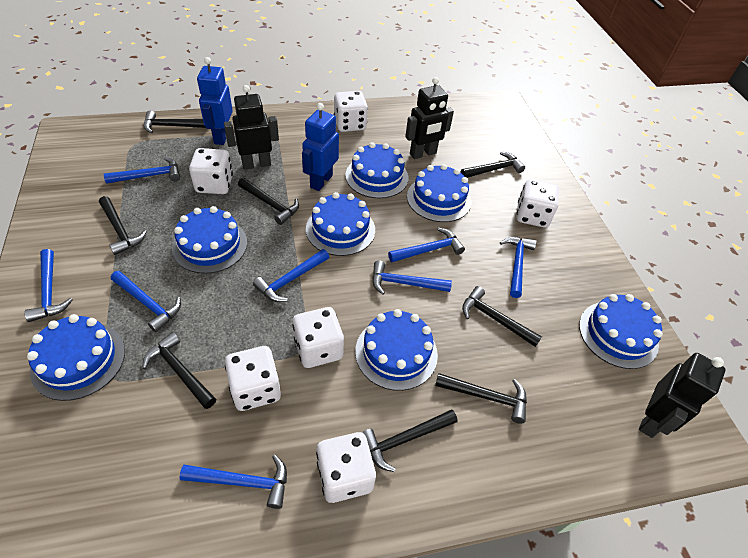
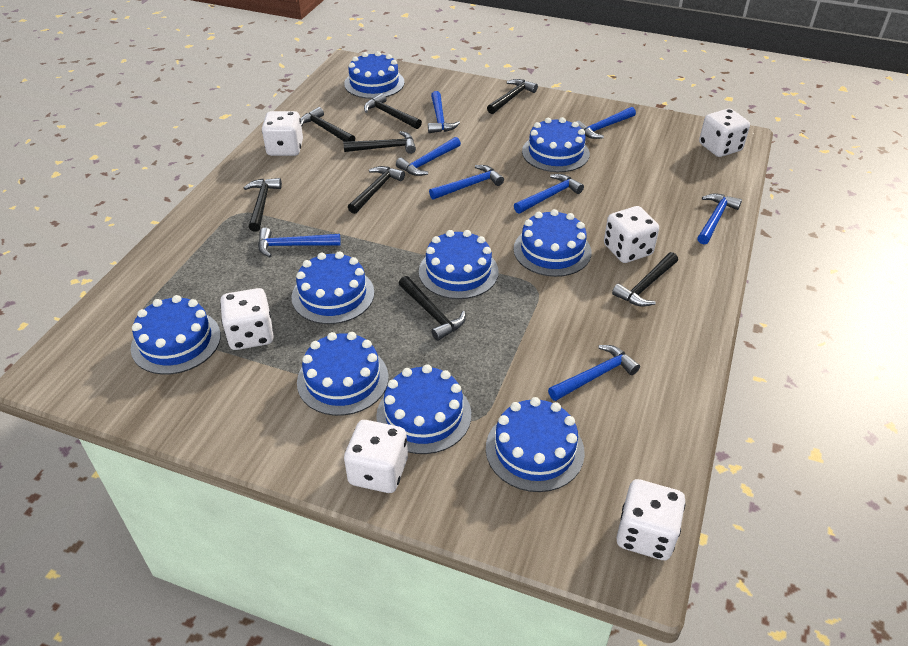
black robot: 3 -> 0
blue cake: 7 -> 9
blue robot: 2 -> 0

